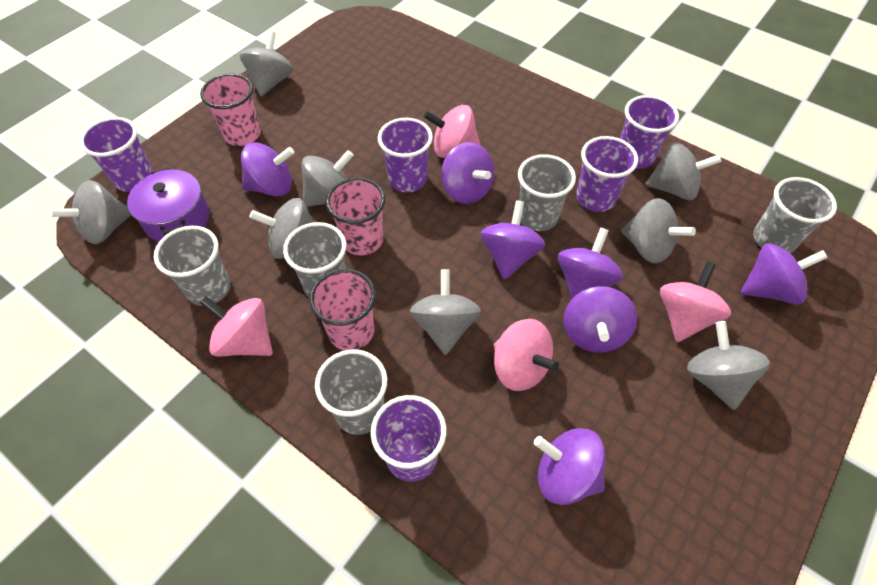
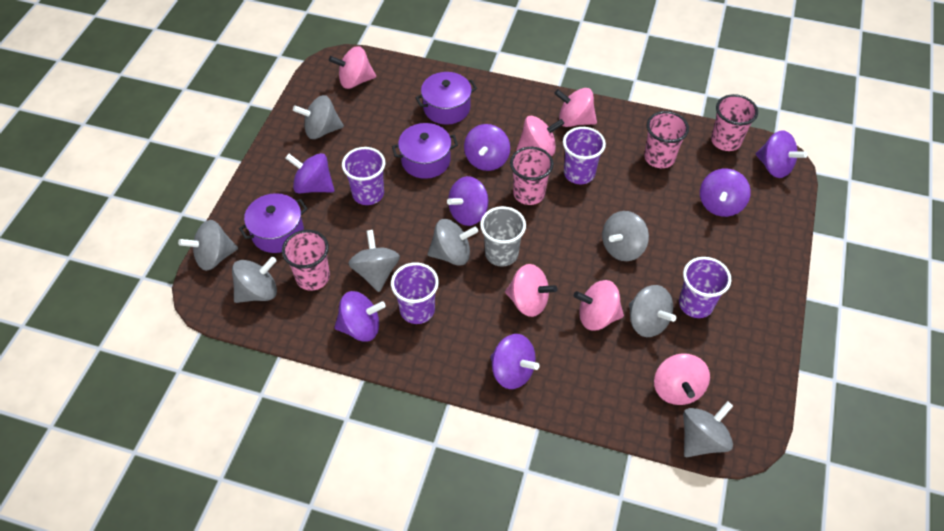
grey cup: 5 -> 1
pink cup: 3 -> 4
pink spinning top: 4 -> 6
purple cup: 5 -> 4
purple pot: 1 -> 3

